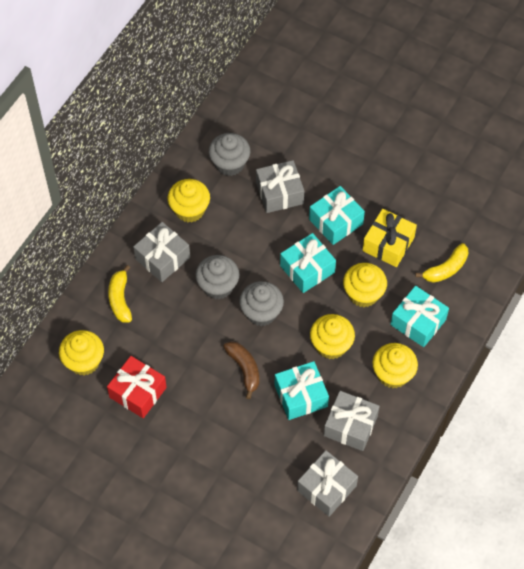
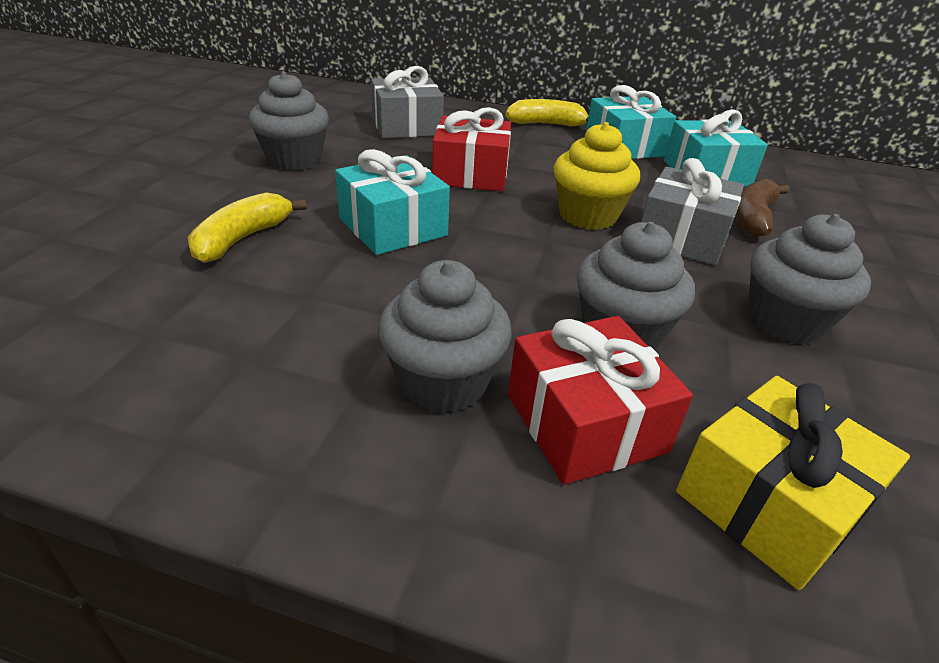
grey cupcake: 3 -> 4
grey gift: 4 -> 2
red gift: 1 -> 2
turquoise gift: 4 -> 3
yellow cupcake: 5 -> 1

